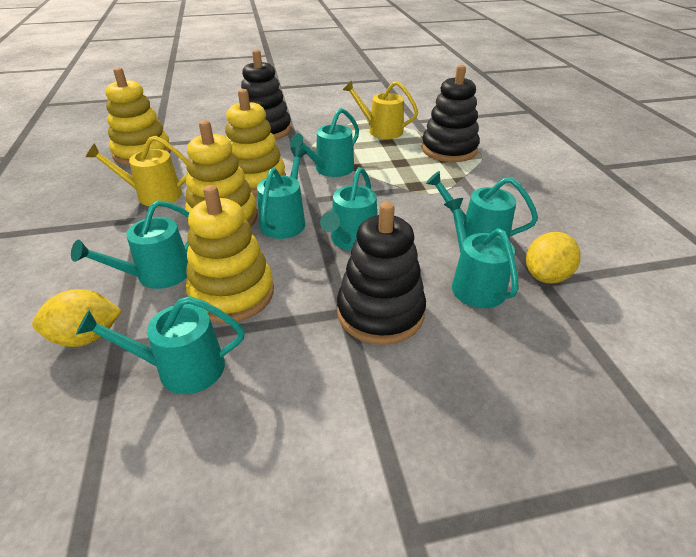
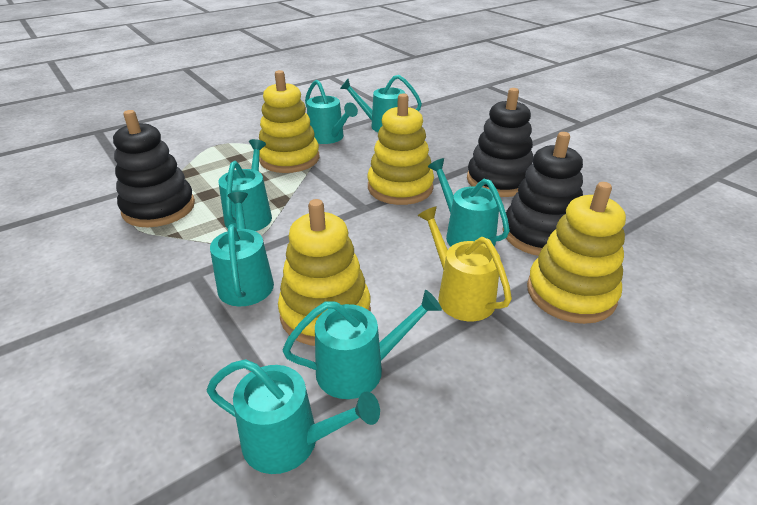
yellow lemon: 2 -> 0
yellow watering can: 2 -> 1

